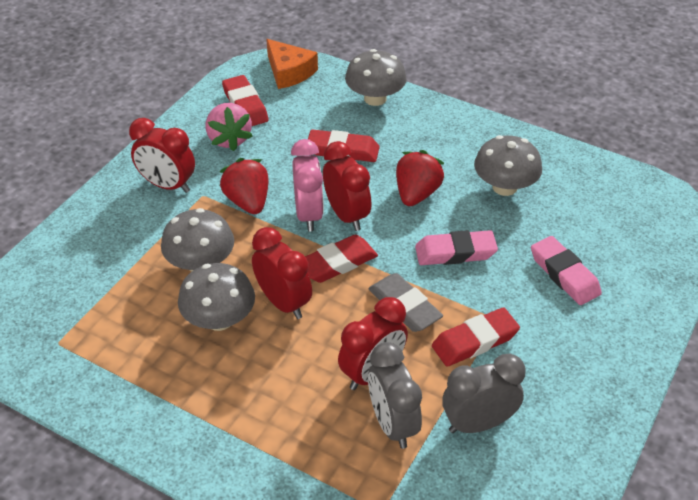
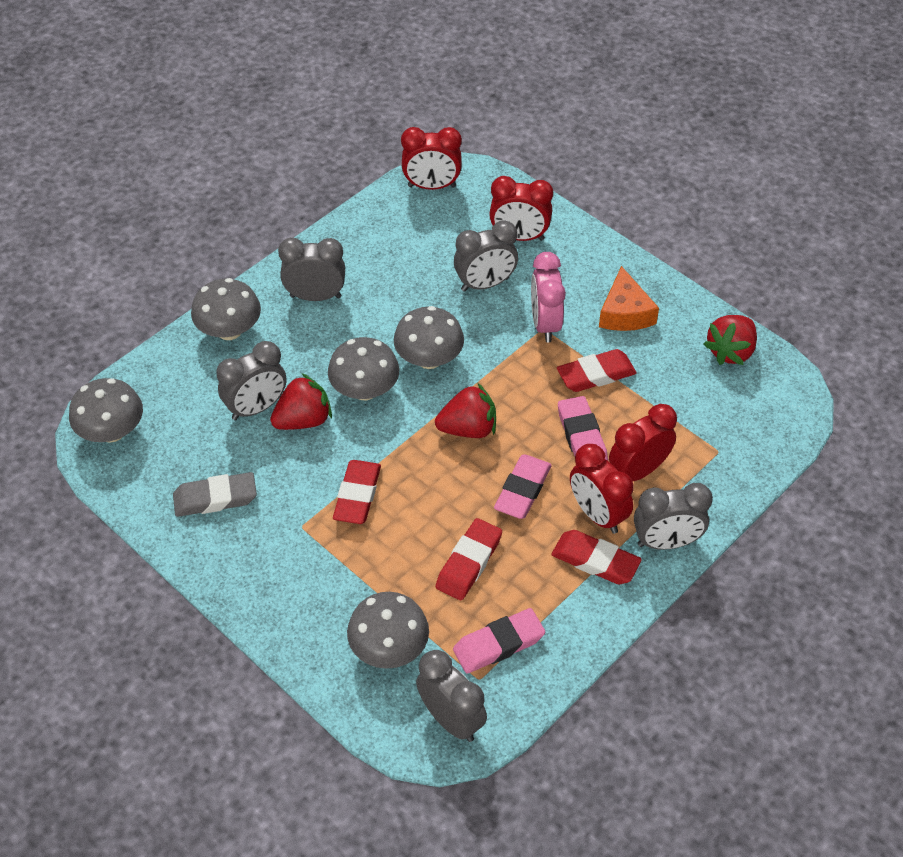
grey clock: 2 -> 5
grey mushroom: 4 -> 5
pink eraser: 2 -> 3
pink strawberry: 1 -> 0
red strawberry: 2 -> 3

